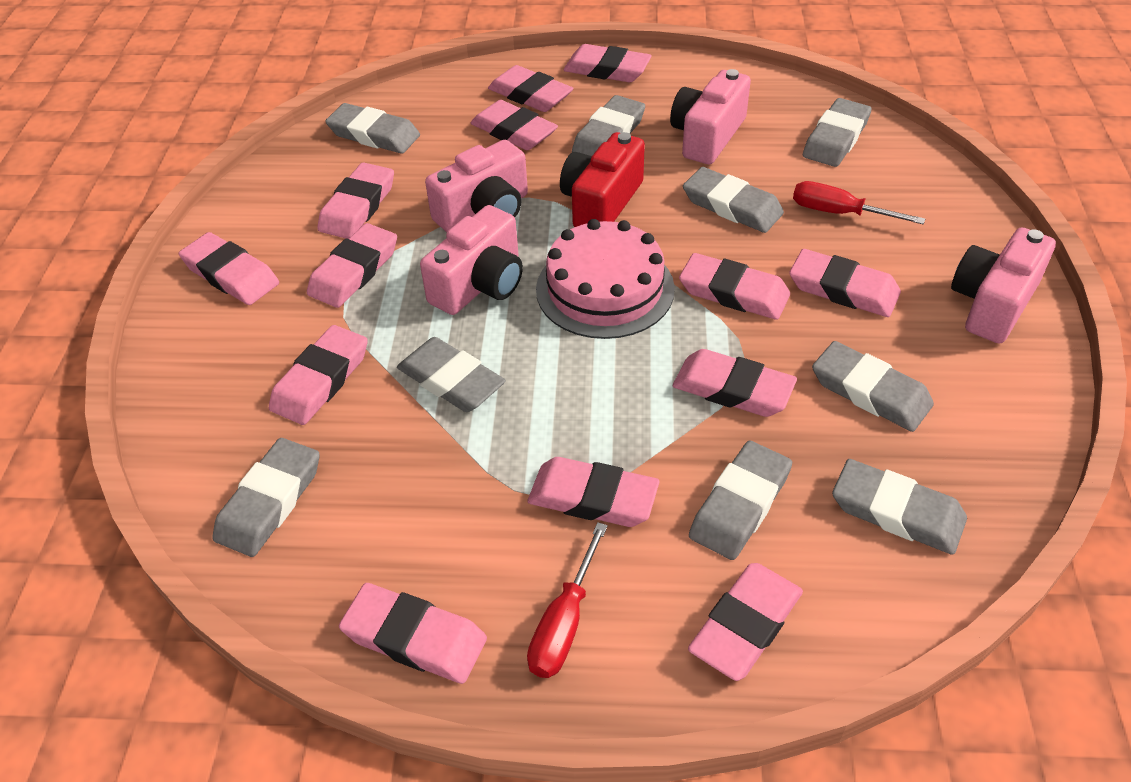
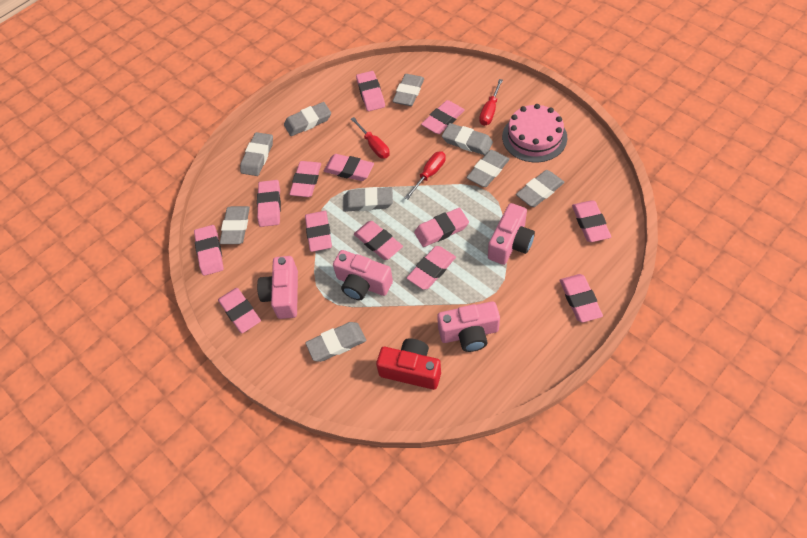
red screwdriver: 2 -> 3

